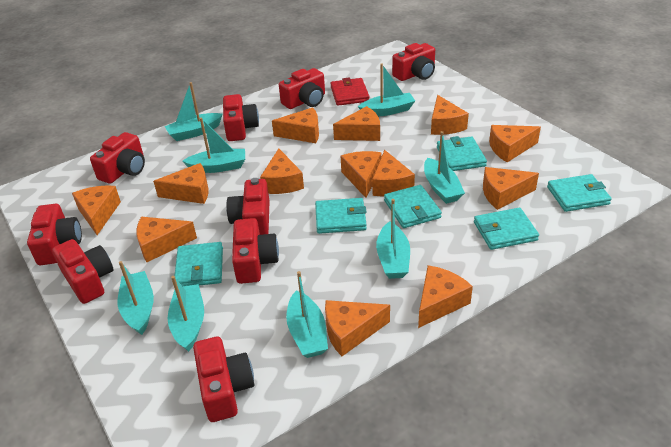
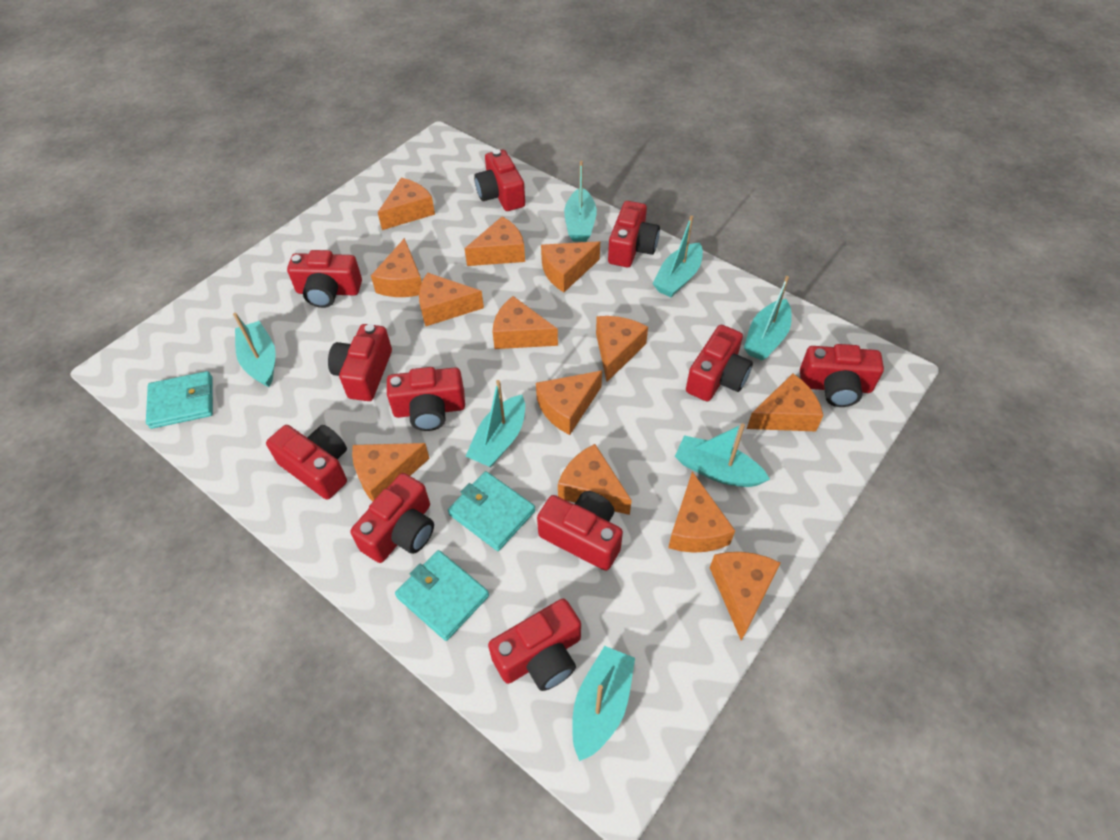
red camera: 9 -> 11
red wallet: 1 -> 0
turquoise boat: 8 -> 7
turquoise wallet: 6 -> 3

